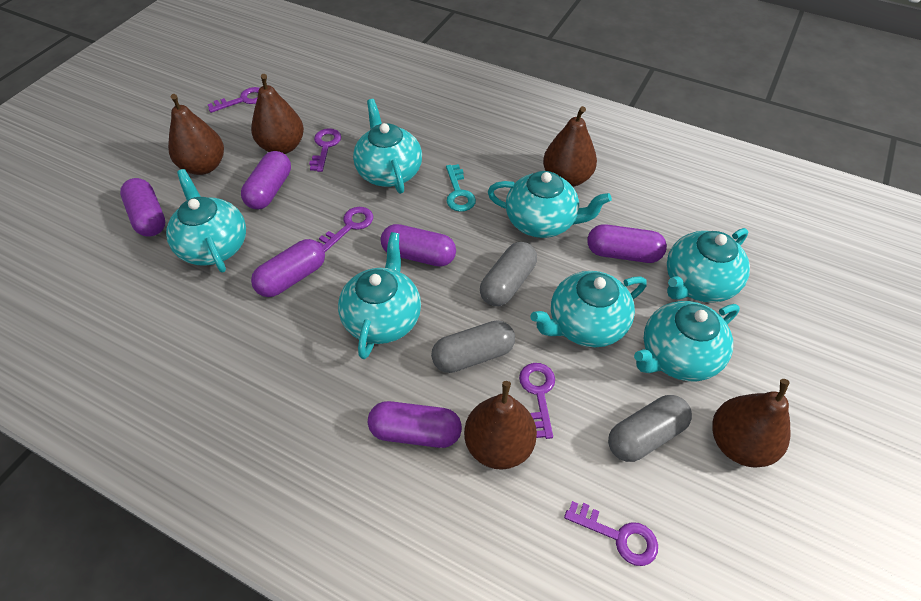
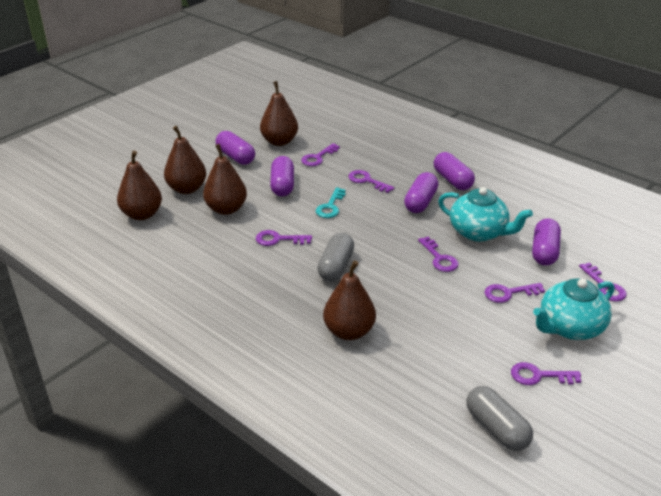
grey capsule: 3 -> 2
purple capsule: 6 -> 5
purple key: 5 -> 7
turquoise teapot: 7 -> 2

